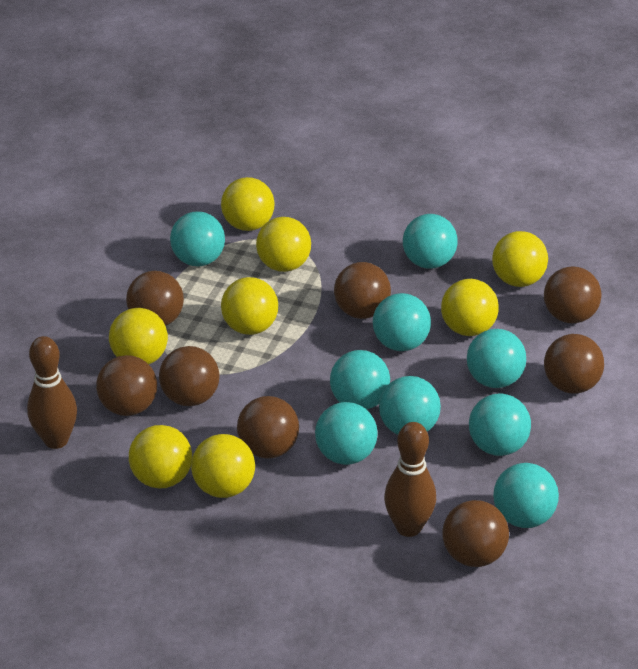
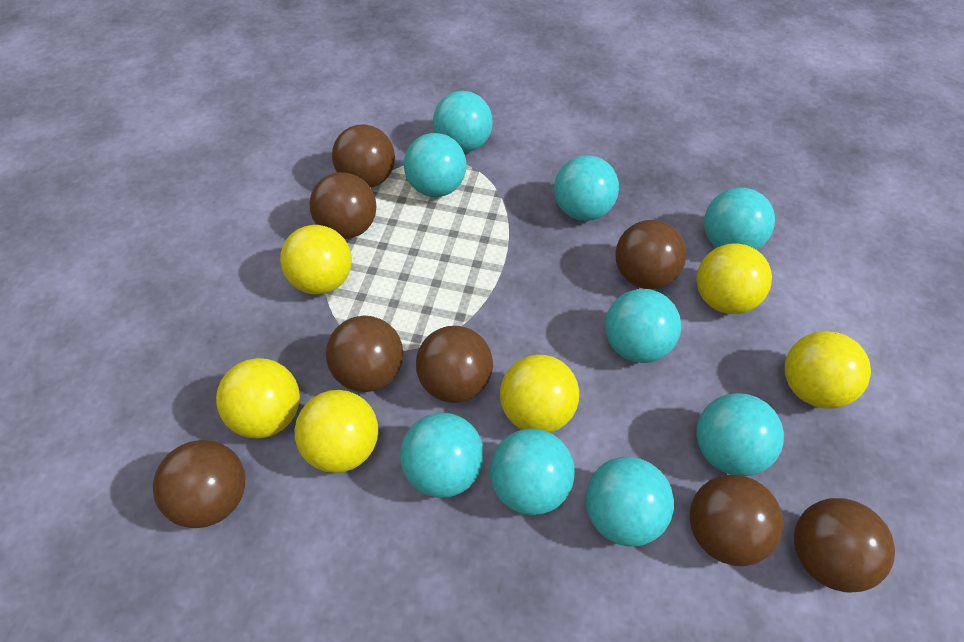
brown bowling pin: 2 -> 0
yellow ball: 8 -> 6

